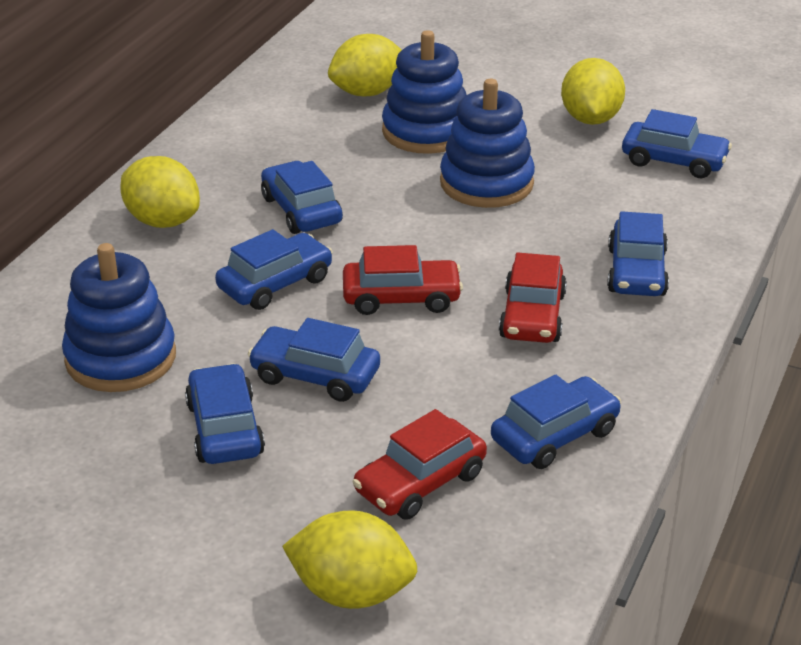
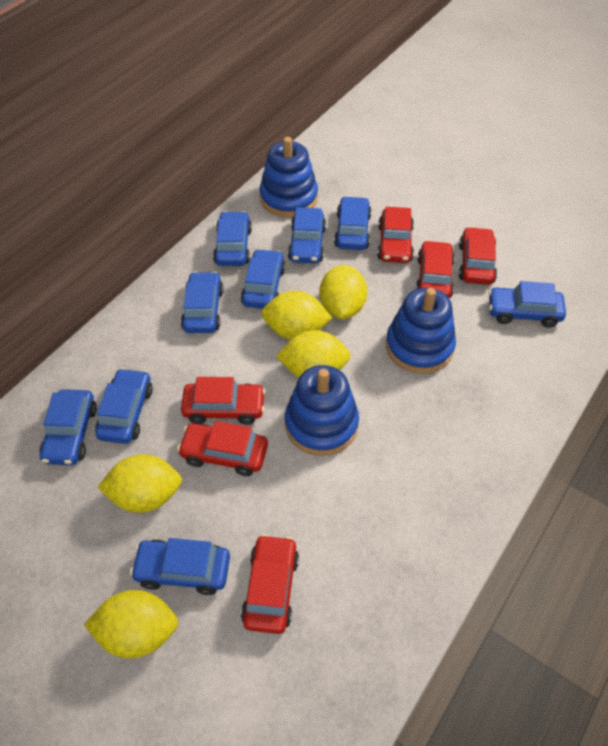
blue car: 7 -> 9
red car: 3 -> 6
yellow lemon: 4 -> 5

